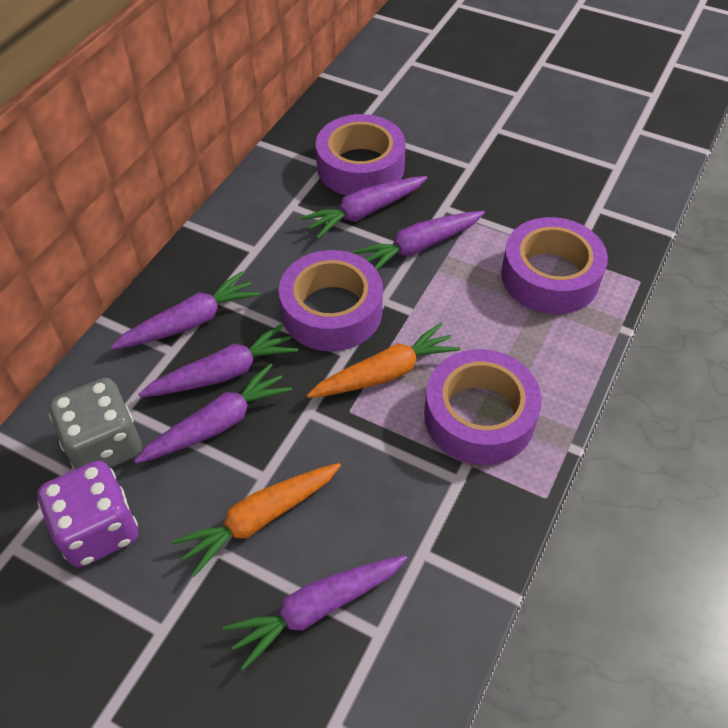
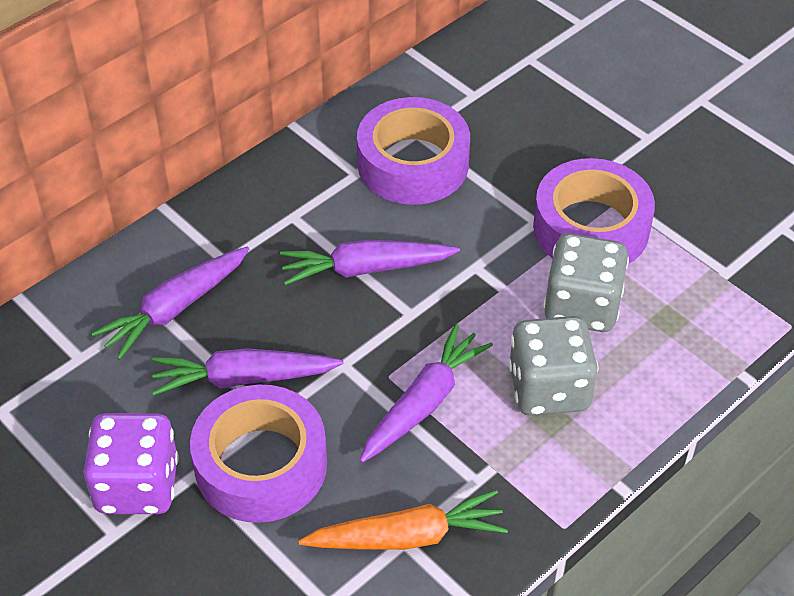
grey dice: 1 -> 2
orange carrot: 2 -> 1
purple carrot: 6 -> 4
purple tape: 4 -> 3

